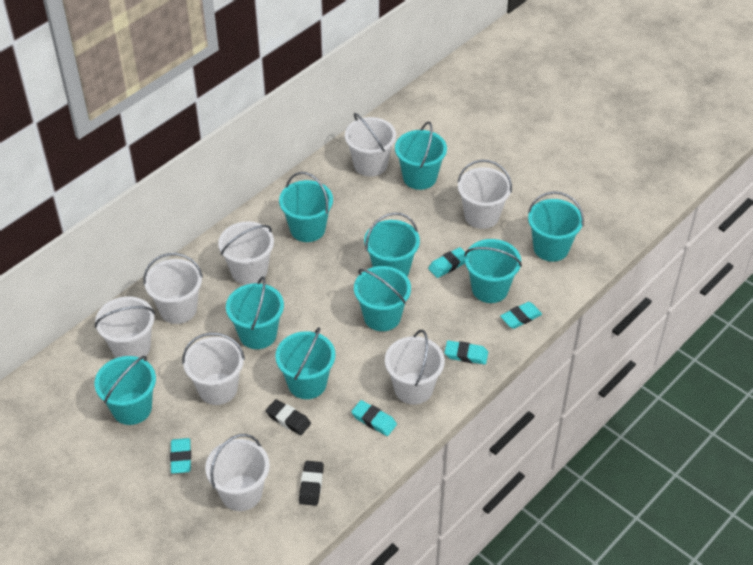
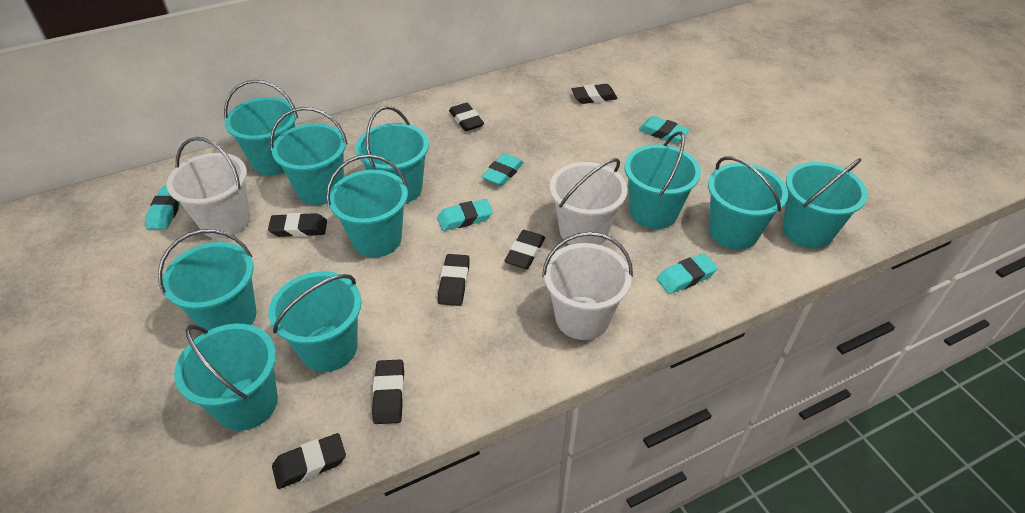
black eraser: 2 -> 7
turquoise bucket: 9 -> 10
white bucket: 8 -> 3

